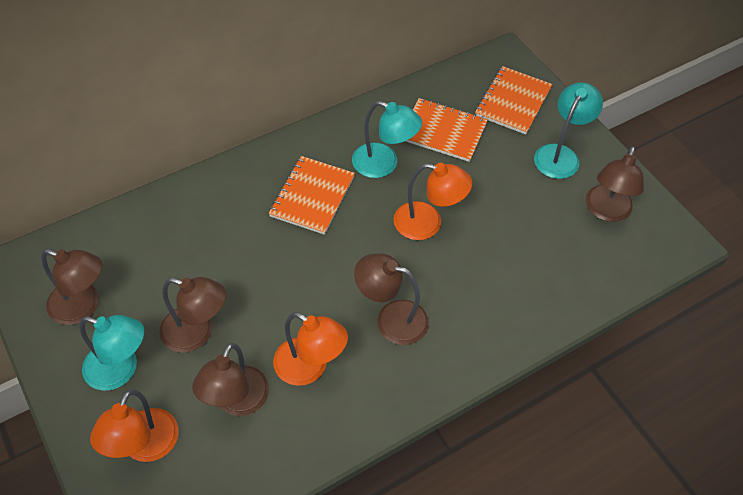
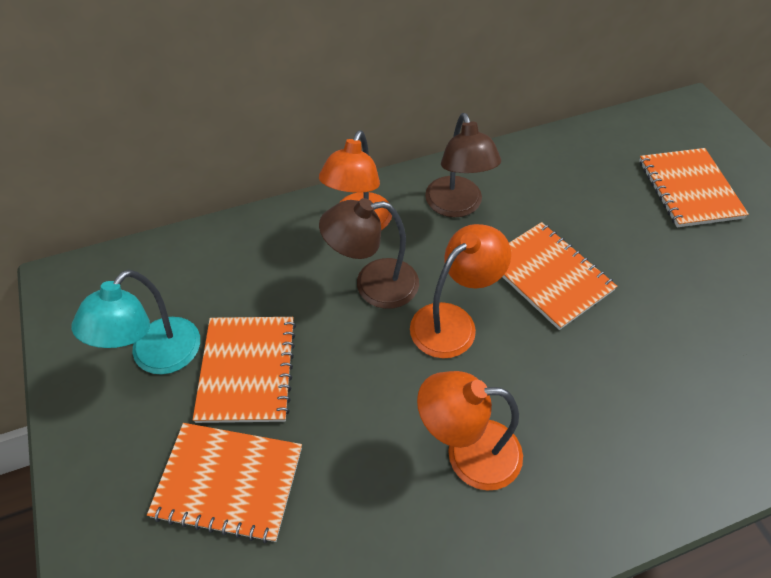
brown lamp: 5 -> 2
orange notebook: 3 -> 4
turquoise lamp: 3 -> 1

